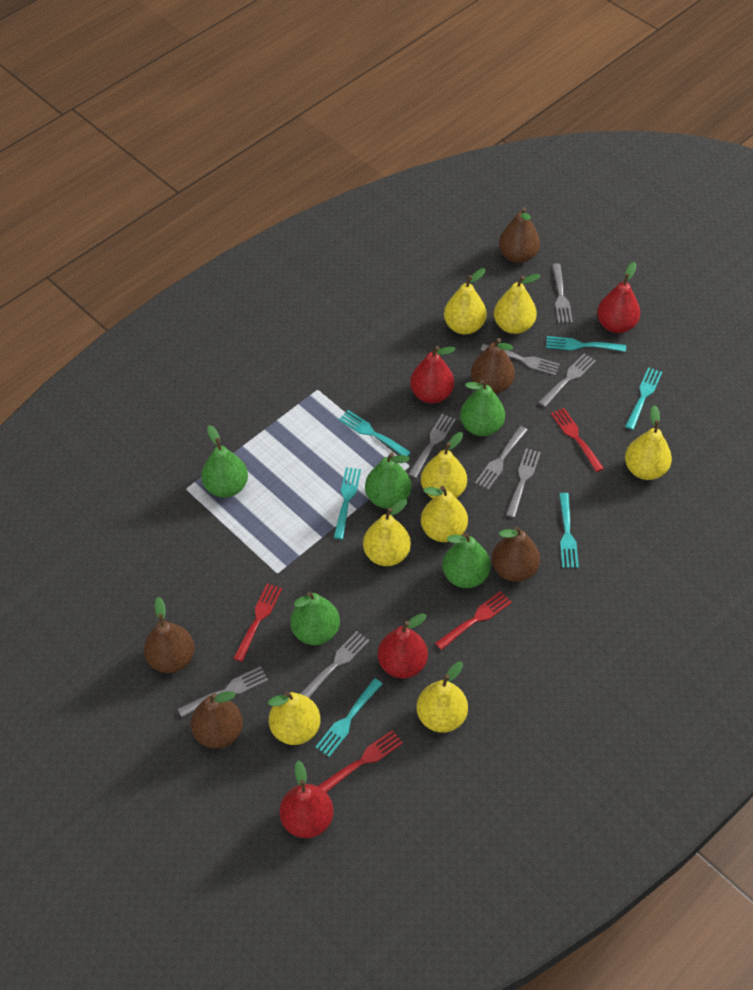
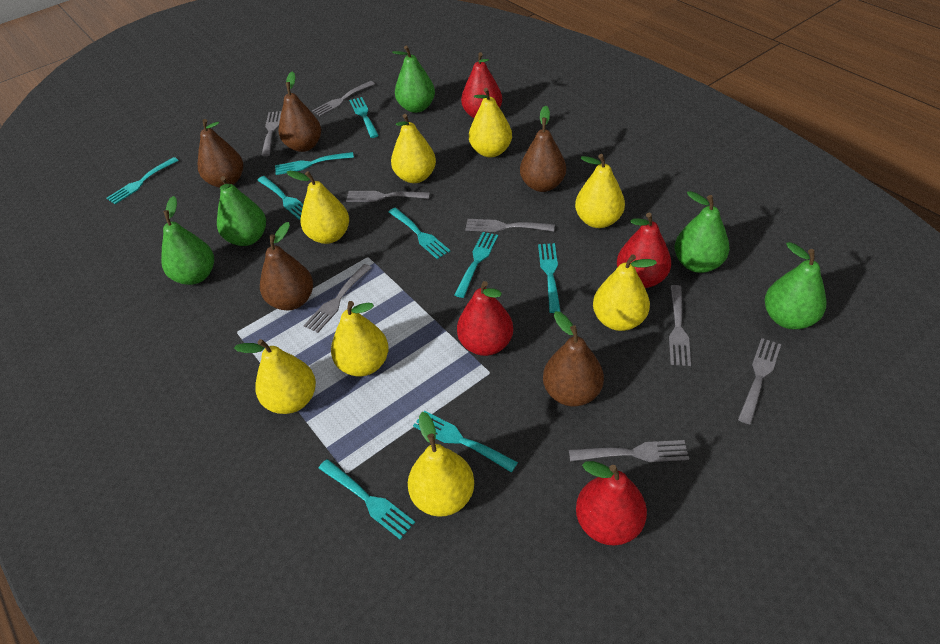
red fork: 4 -> 0
turquoise fork: 6 -> 9

